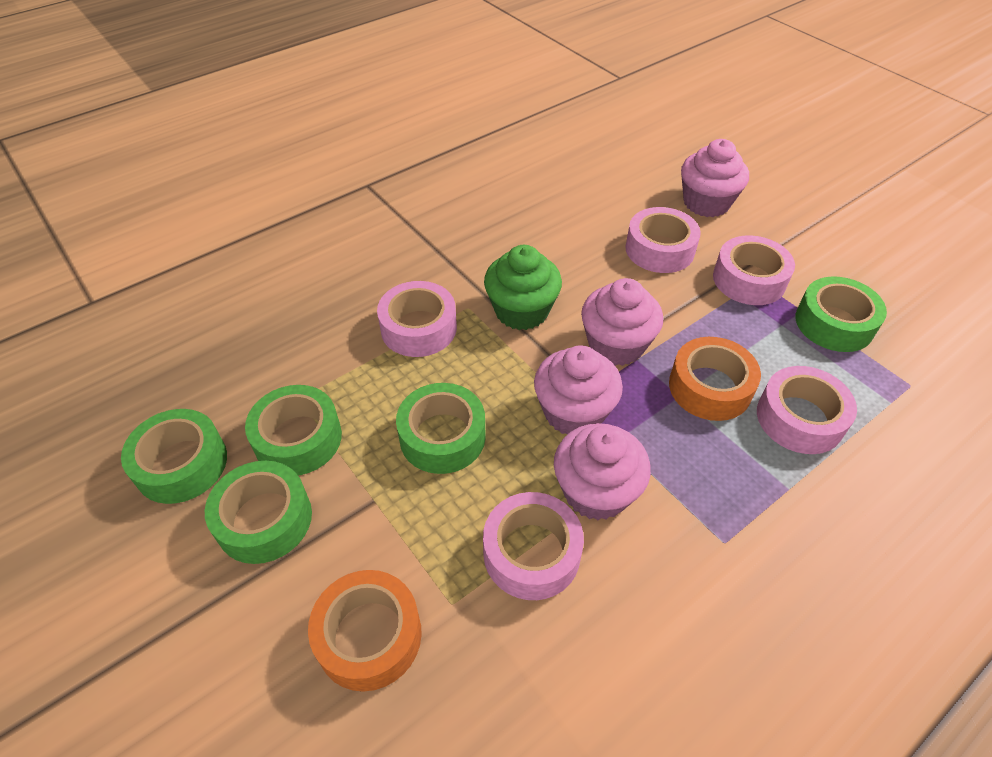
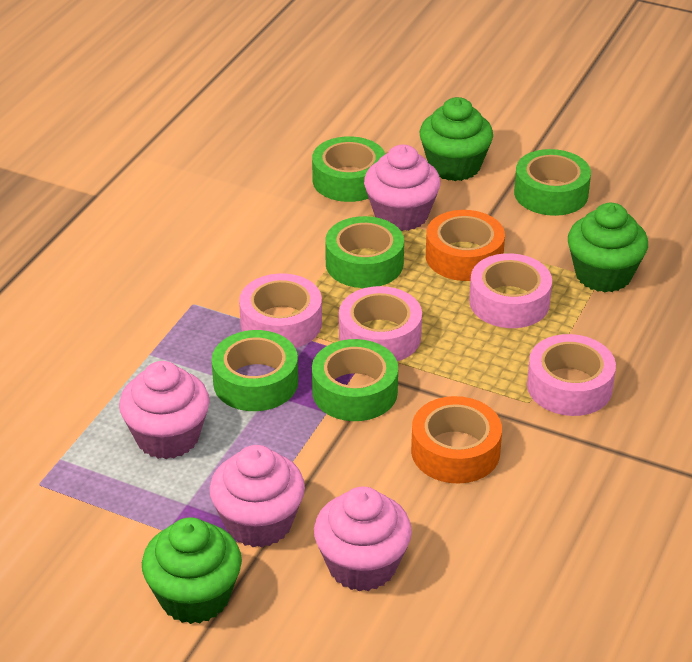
green cupcake: 1 -> 3
pink tape: 5 -> 4

